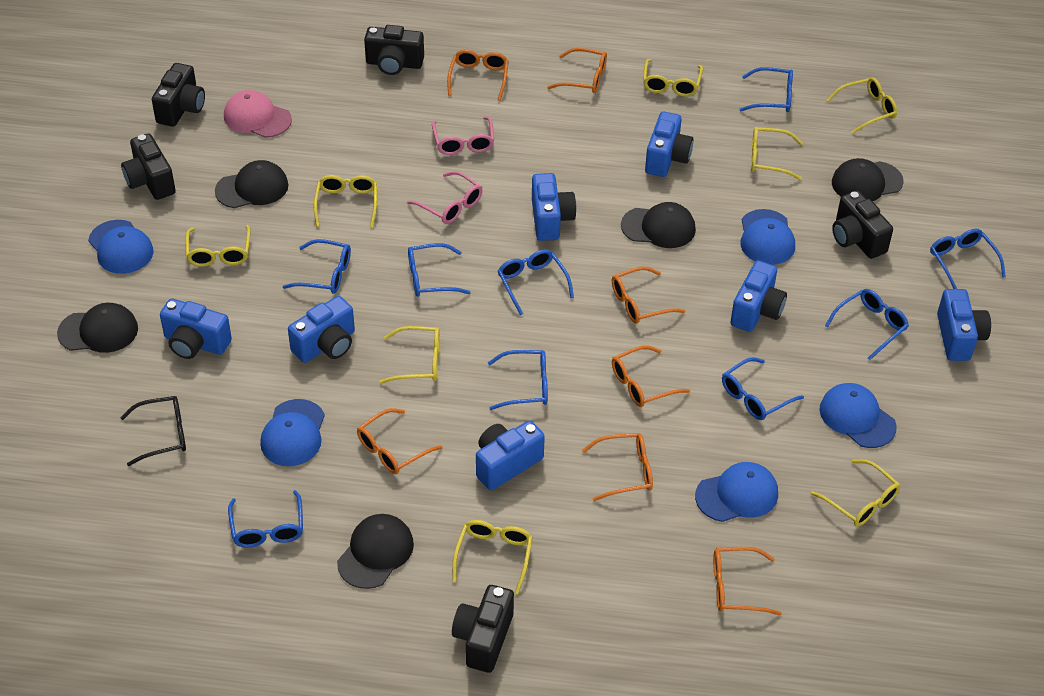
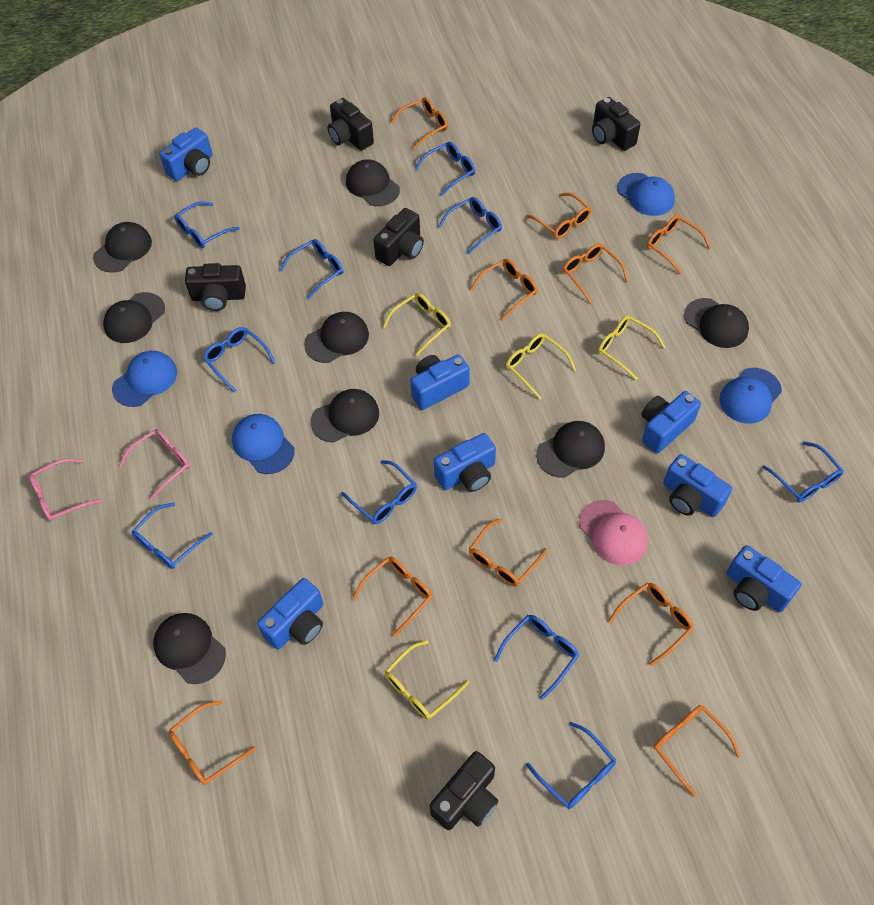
black cap: 5 -> 8
black glasses: 1 -> 0
blue cap: 5 -> 4
blue glasses: 9 -> 10
orange glasses: 7 -> 10
yellow glasses: 8 -> 4

